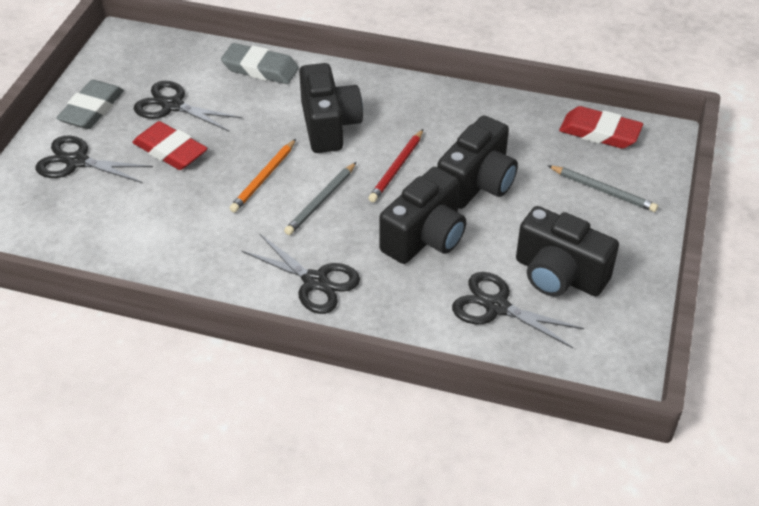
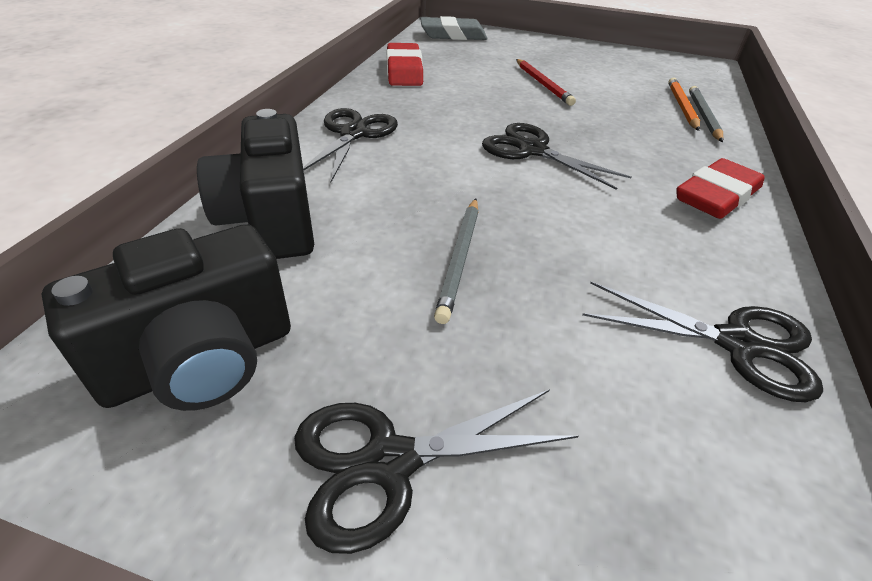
black camera: 4 -> 2
grey eraser: 2 -> 1

